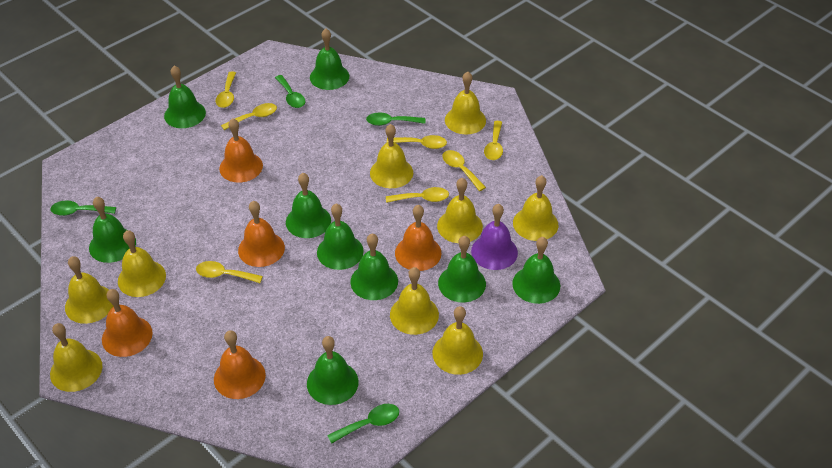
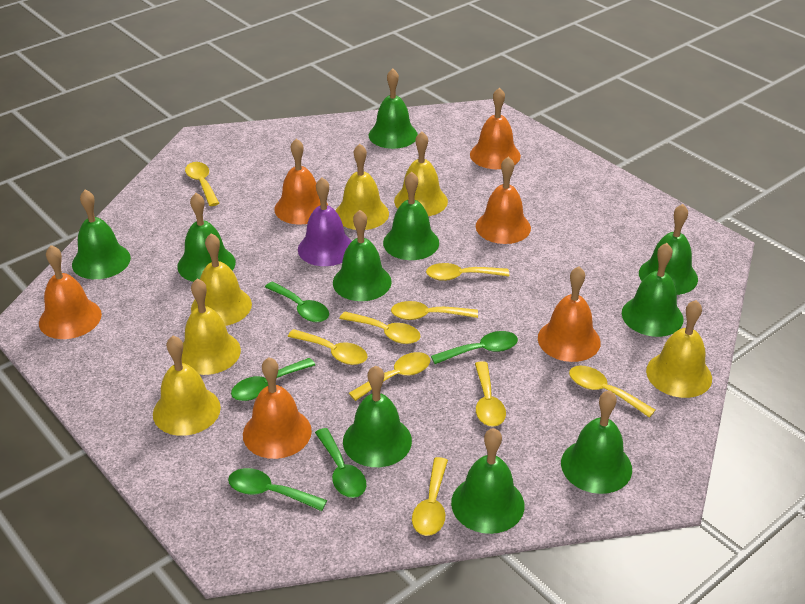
green bell: 9 -> 10
green spoon: 4 -> 5
orange bell: 5 -> 6
yellow bell: 9 -> 6
yellow spoon: 7 -> 9

